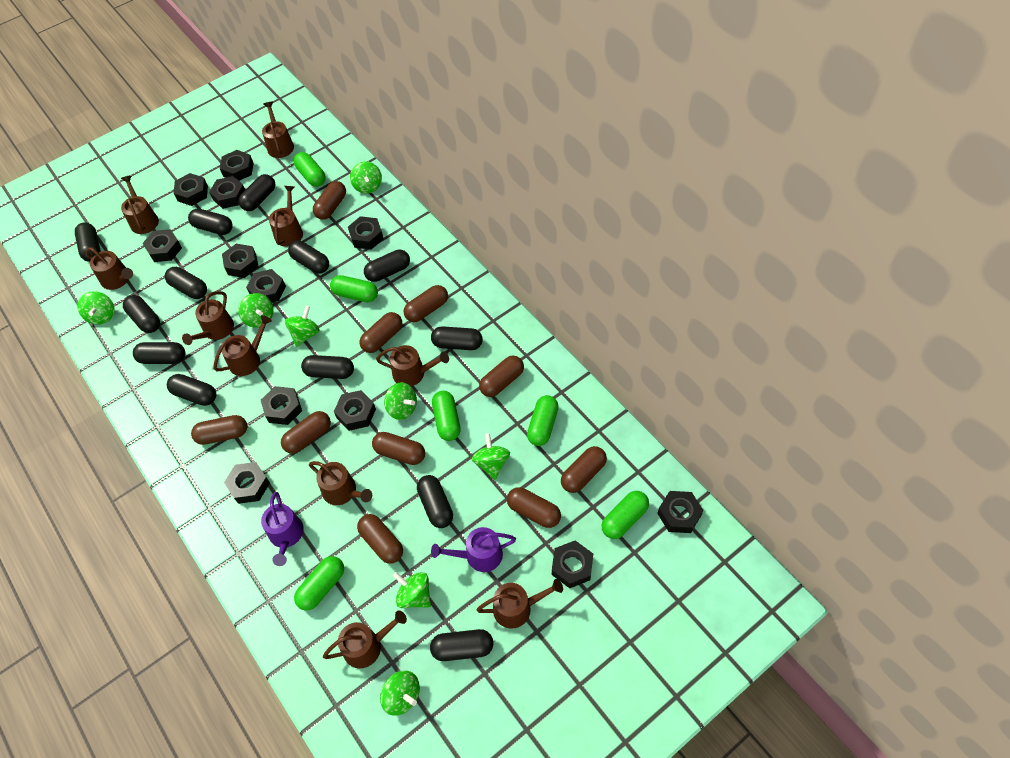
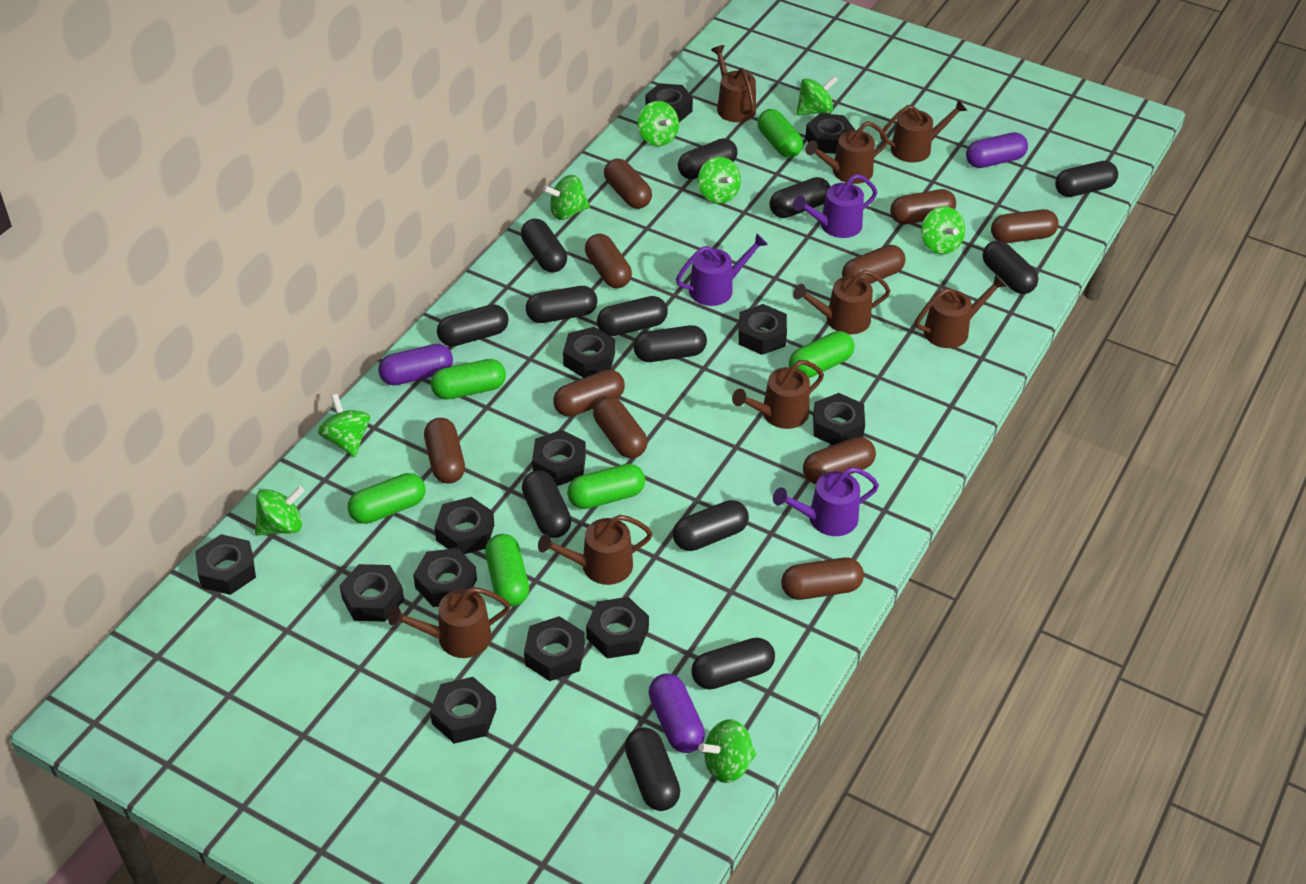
black nut: 12 -> 13
brown watering can: 10 -> 8
purple capsule: 0 -> 3
purple watering can: 2 -> 3

